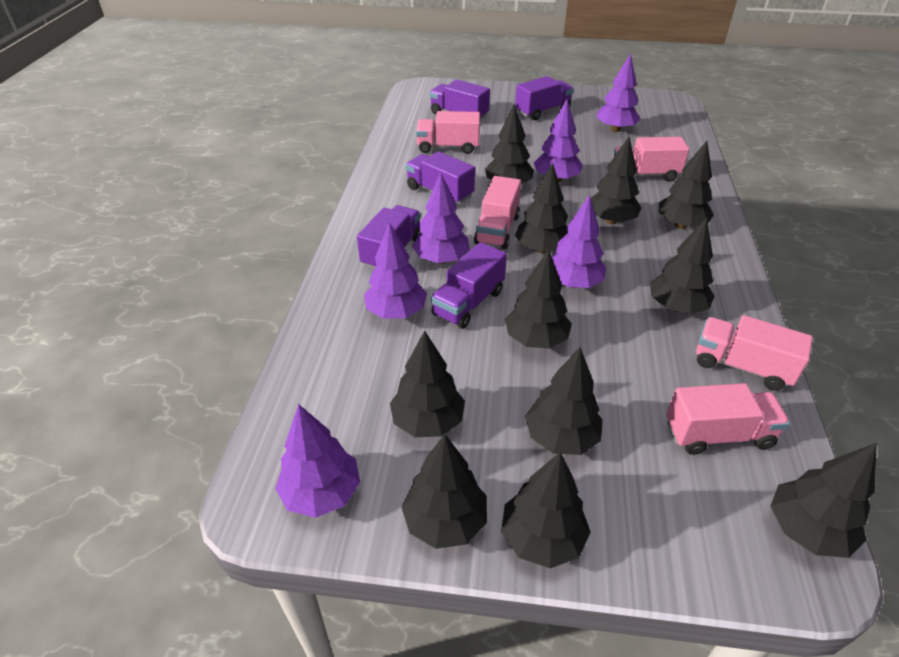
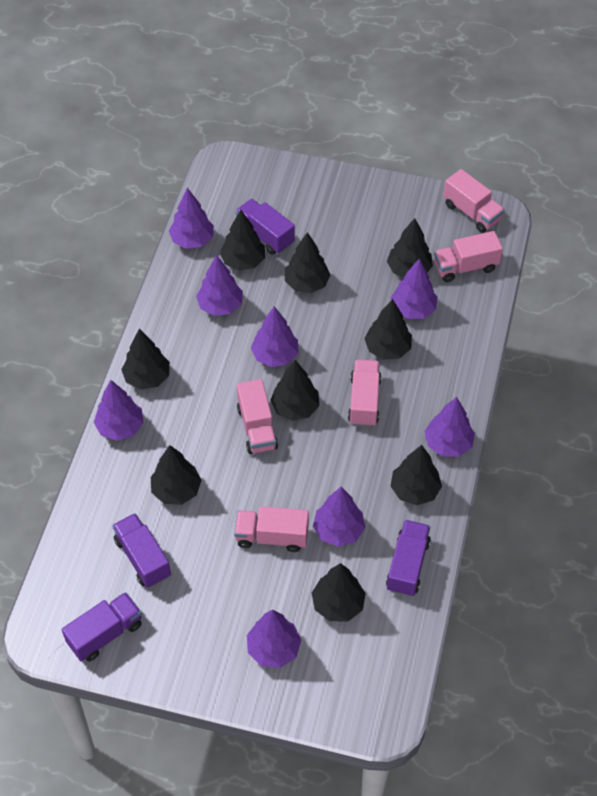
black tree: 11 -> 9
purple tree: 6 -> 8
purple truck: 5 -> 4

